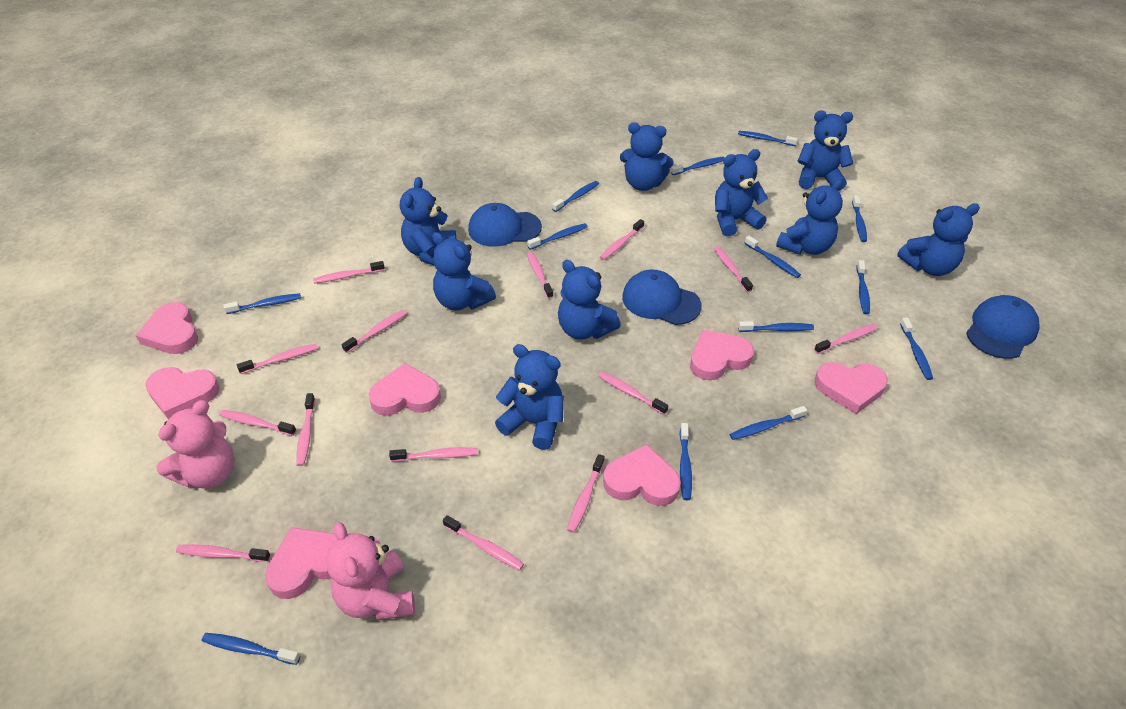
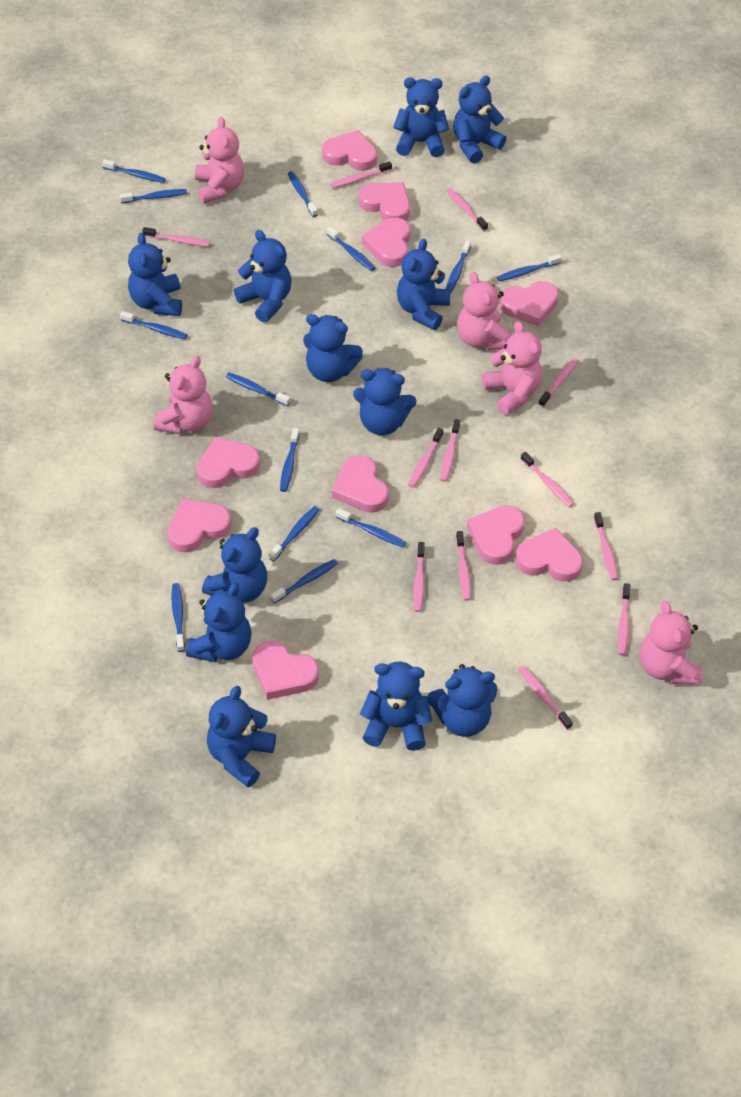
blue cap: 3 -> 0
blue teddy bear: 9 -> 12
pink heart: 7 -> 10
pink teddy bear: 2 -> 5
pink toothbrush: 14 -> 12

